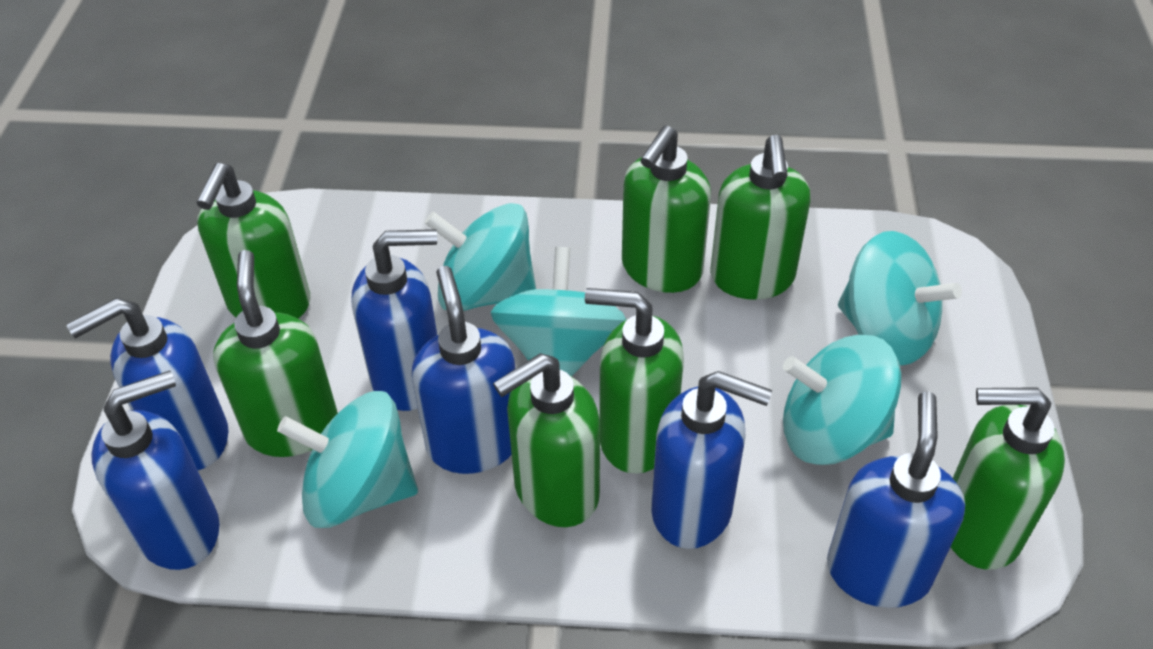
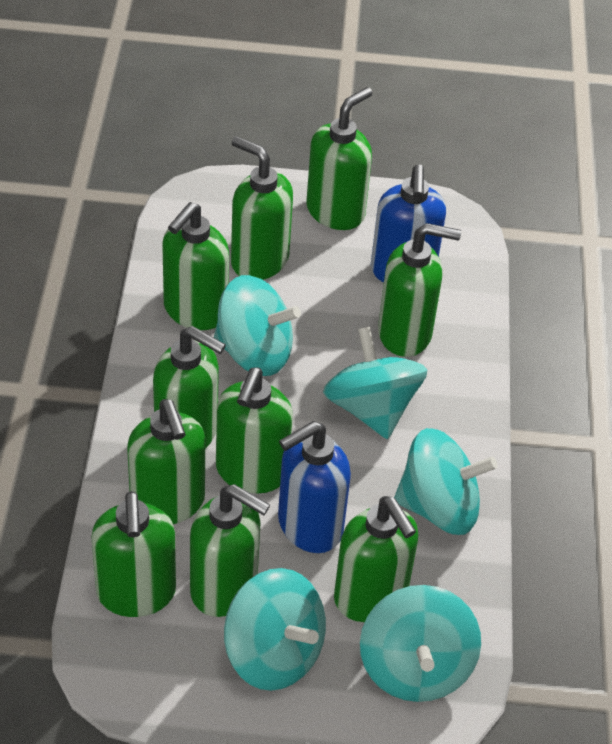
blue soap dispenser: 6 -> 2
green soap dispenser: 7 -> 10

